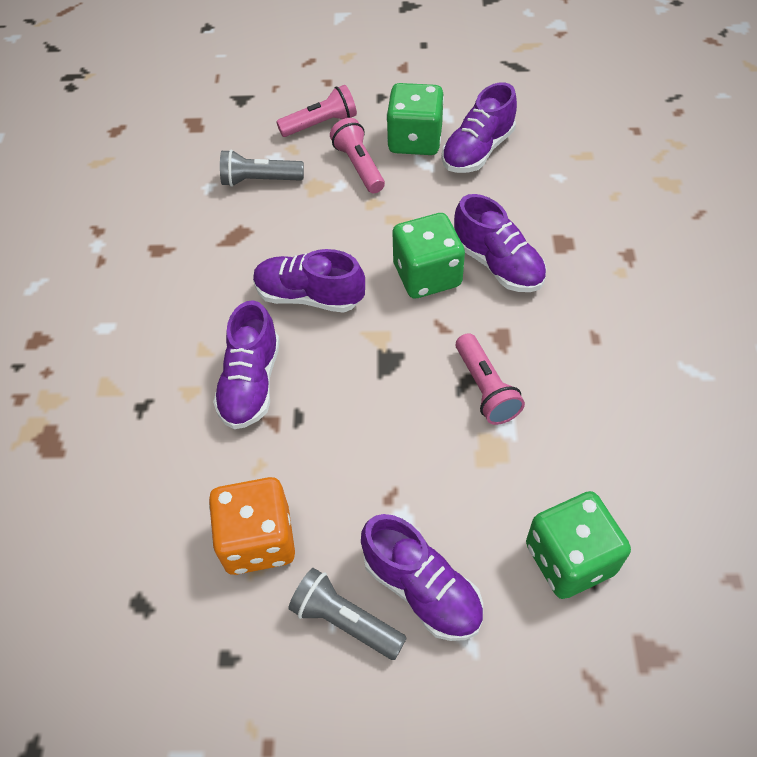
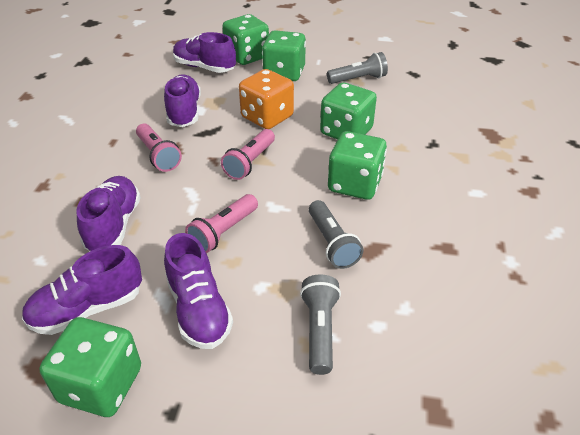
green dice: 3 -> 5
grey flashlight: 2 -> 3

